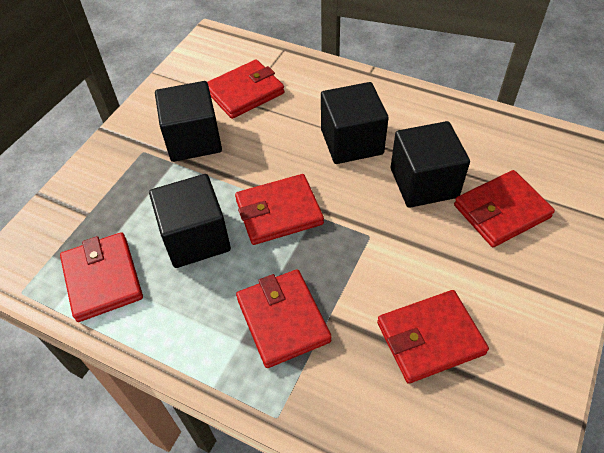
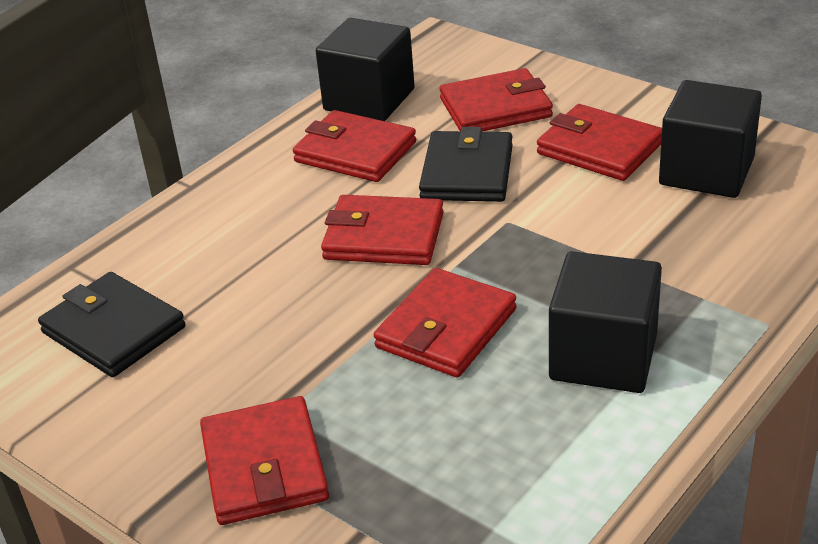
black cube: 4 -> 3
black wallet: 0 -> 2

